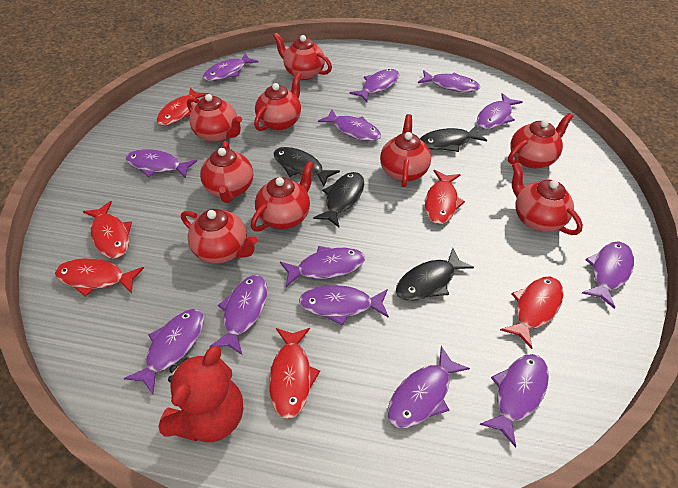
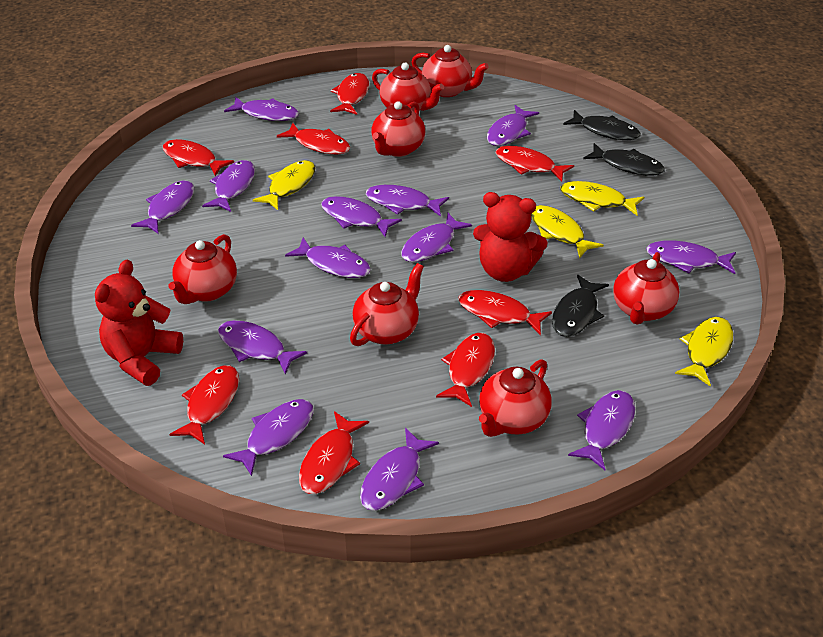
black fish: 4 -> 3
red fish: 6 -> 8
red teapot: 9 -> 7
red teddy bear: 1 -> 2
yellow fish: 0 -> 4

